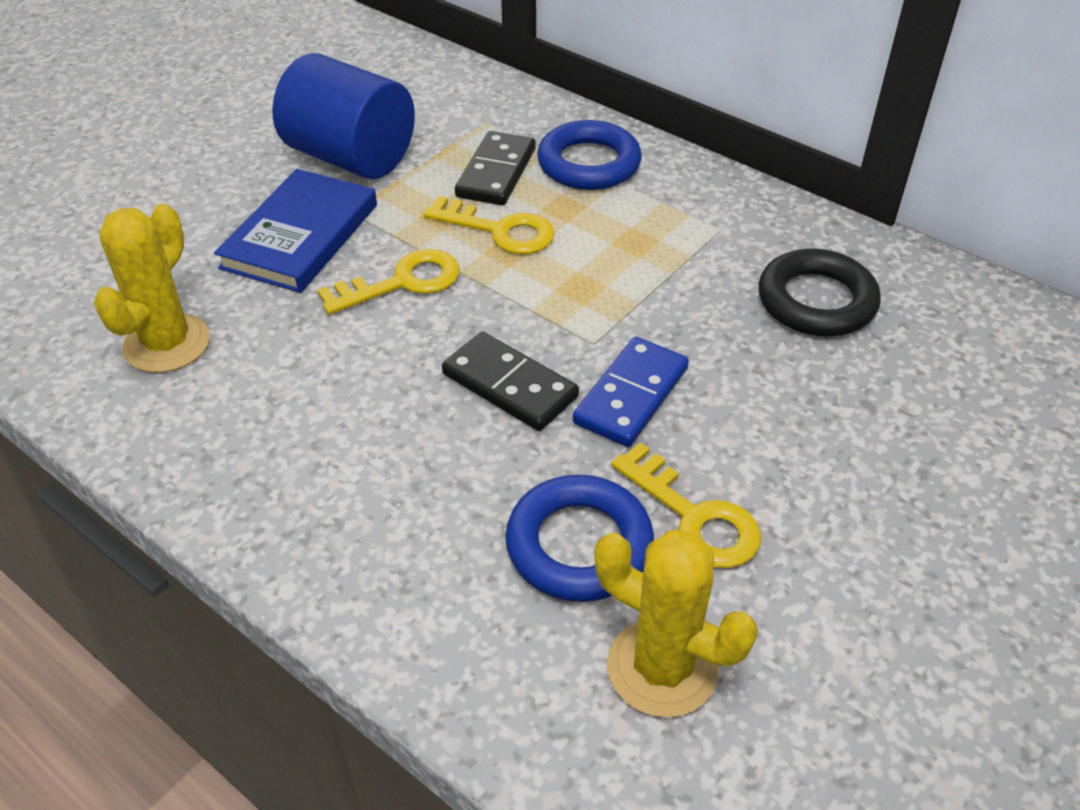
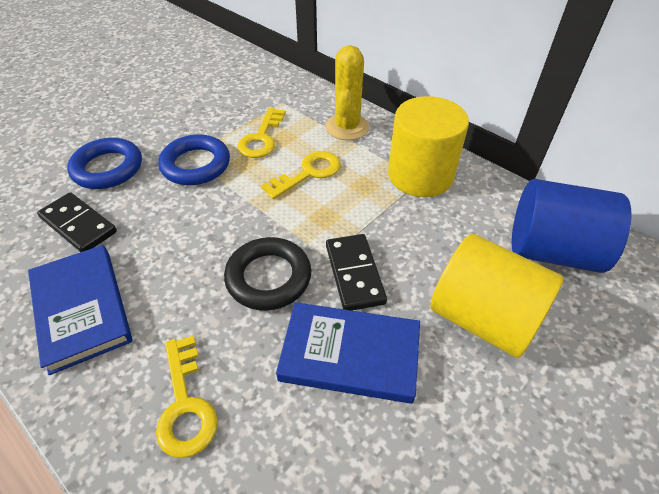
blue book: 1 -> 2
blue domino: 1 -> 0
yellow cactus: 2 -> 1
yellow cylinder: 0 -> 2

